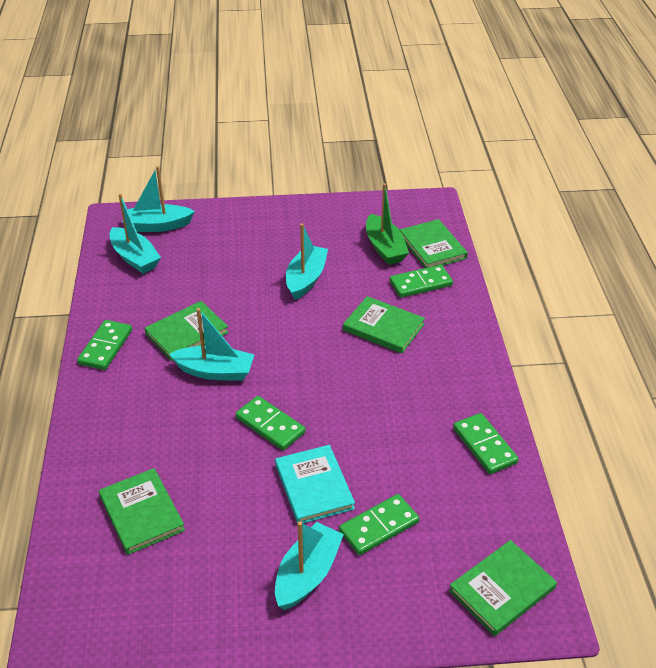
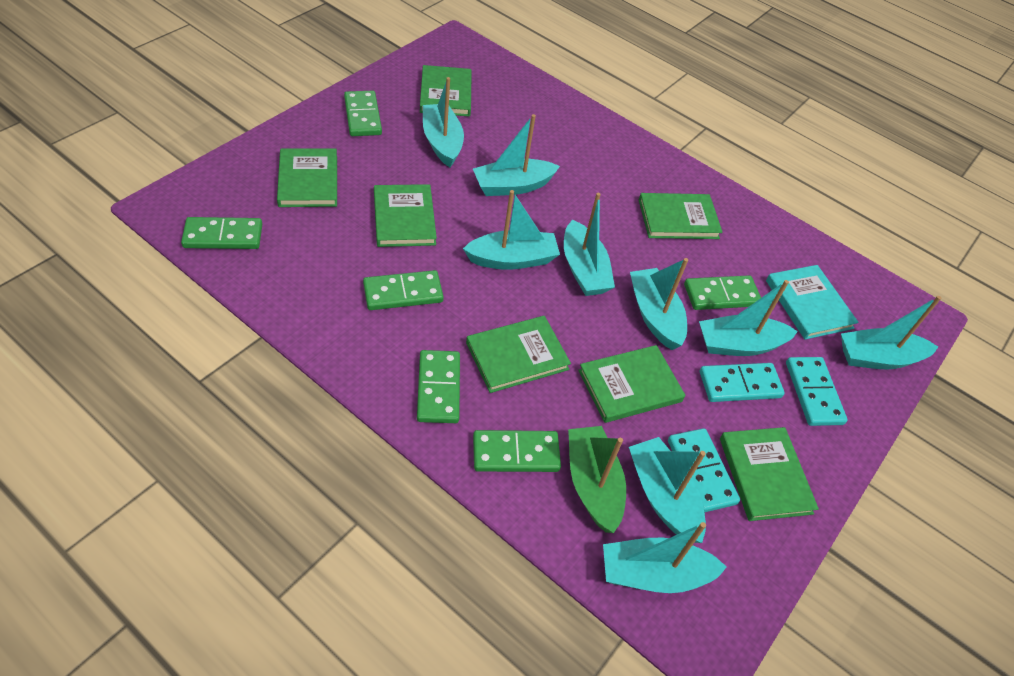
green book: 5 -> 7
green domino: 5 -> 6
turquoise boat: 5 -> 9
turquoise domino: 0 -> 3

